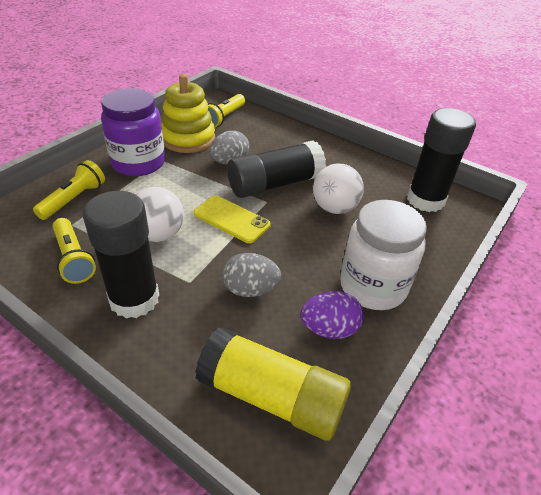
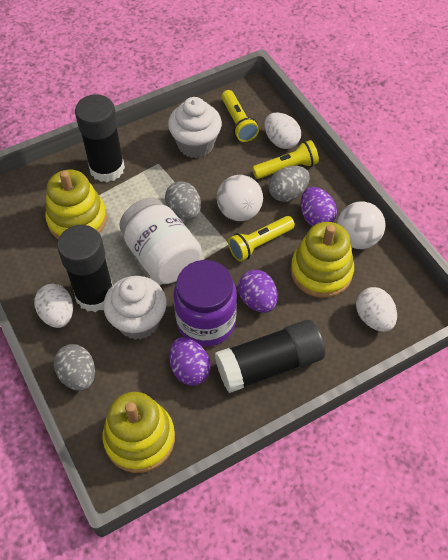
grey egg: 2 -> 3
purple egg: 1 -> 3
white cupcake: 0 -> 2
white egg: 0 -> 3
yellow glue stick: 1 -> 0
yellow phone: 1 -> 0
yellow stacking toy: 1 -> 3

